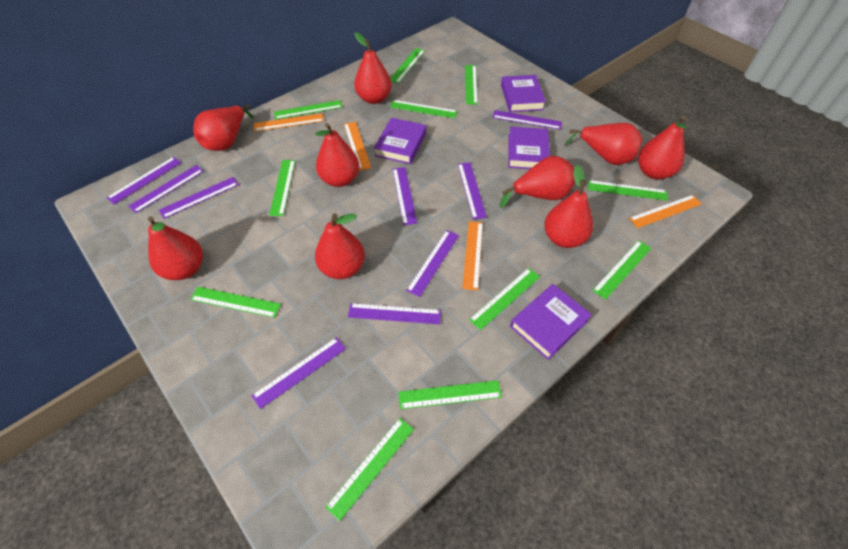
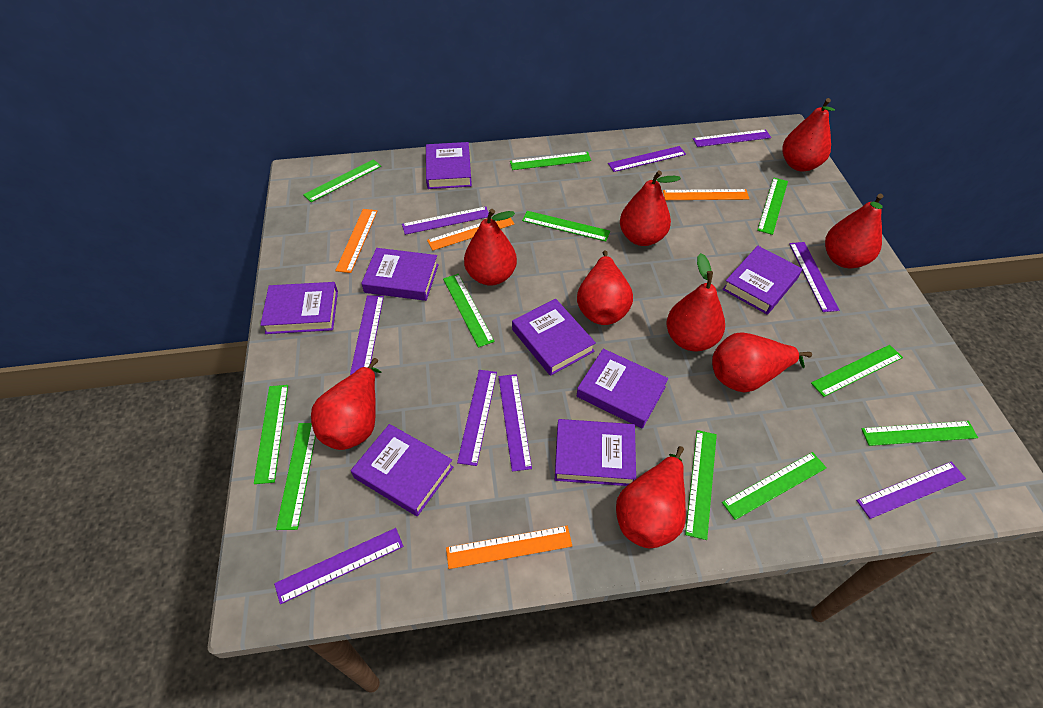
purple book: 4 -> 8

